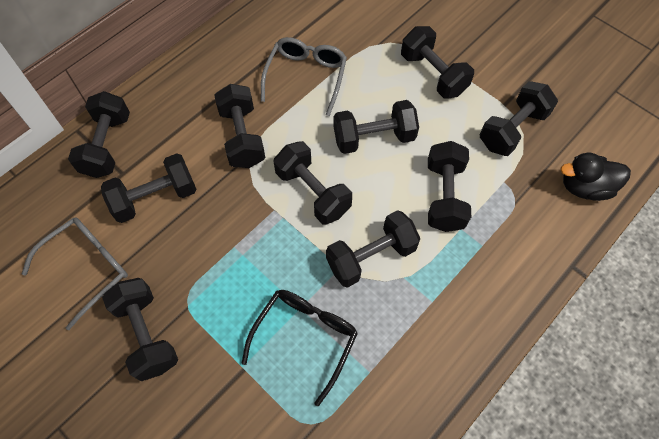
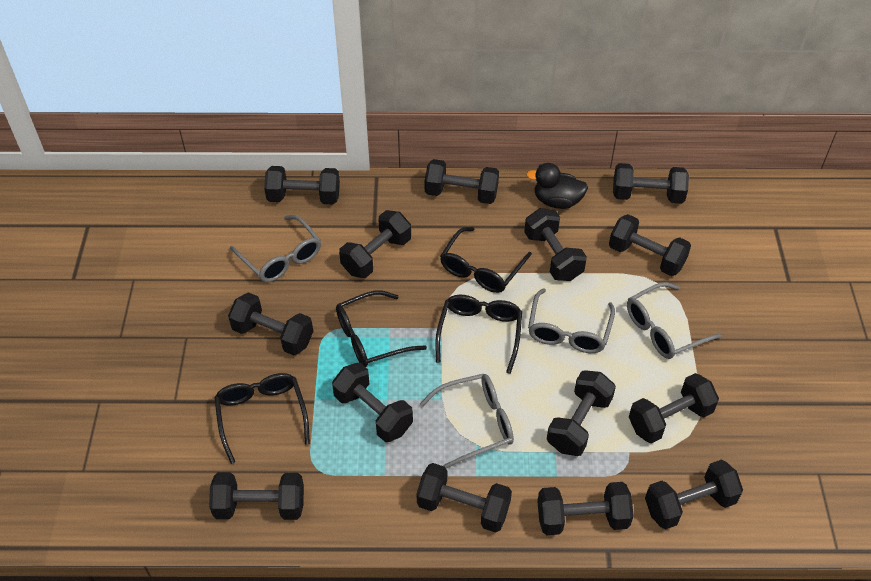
black dumbbell: 10 -> 14
black glasses: 1 -> 4
grey glasses: 2 -> 4

